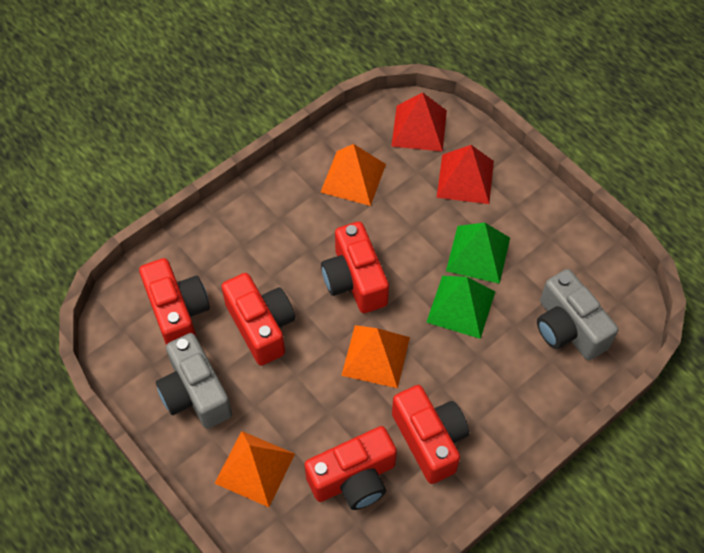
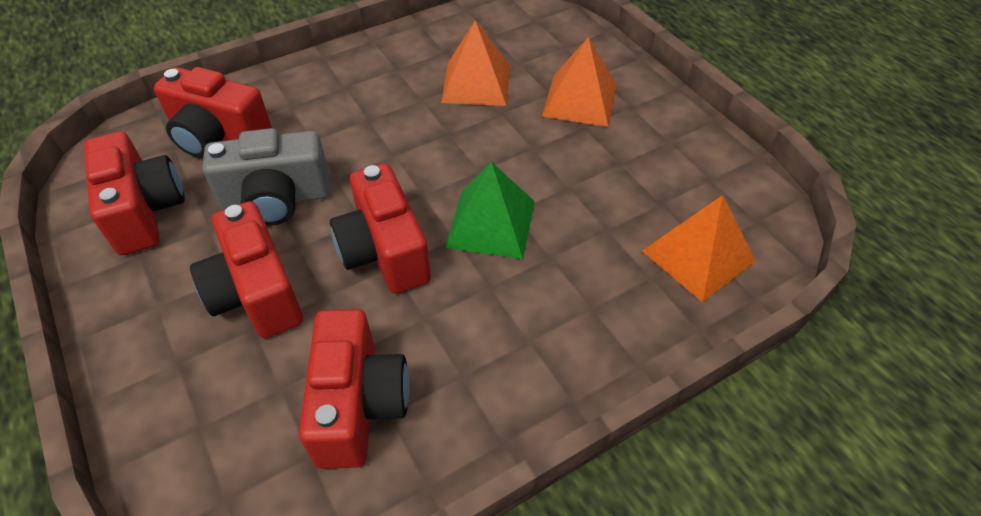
green pyramid: 2 -> 1
grey camera: 2 -> 1
red pyramid: 2 -> 0

